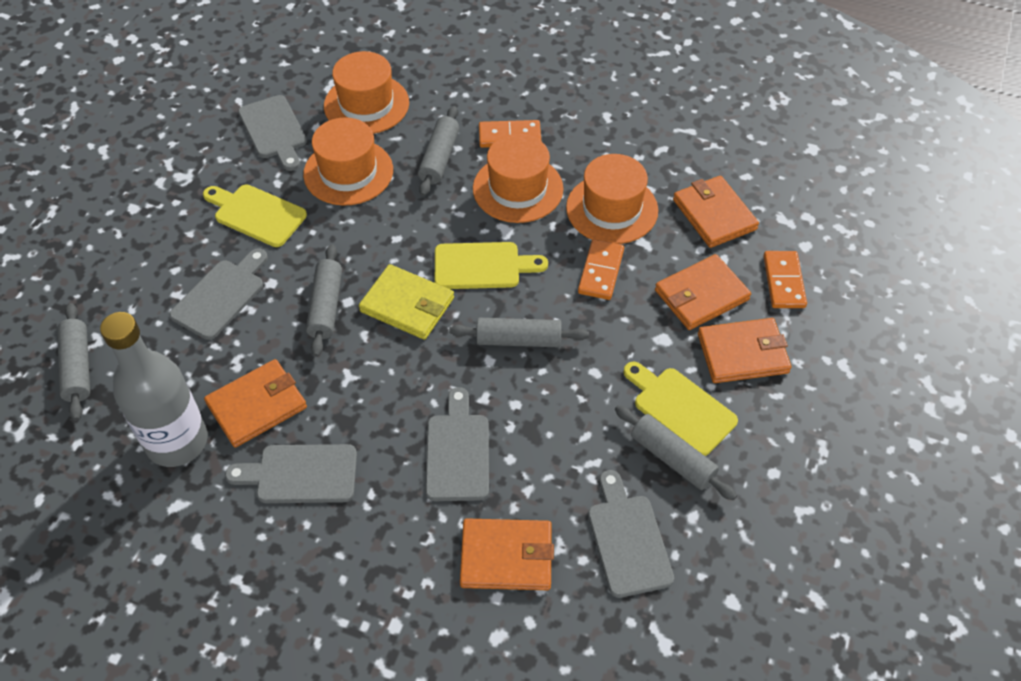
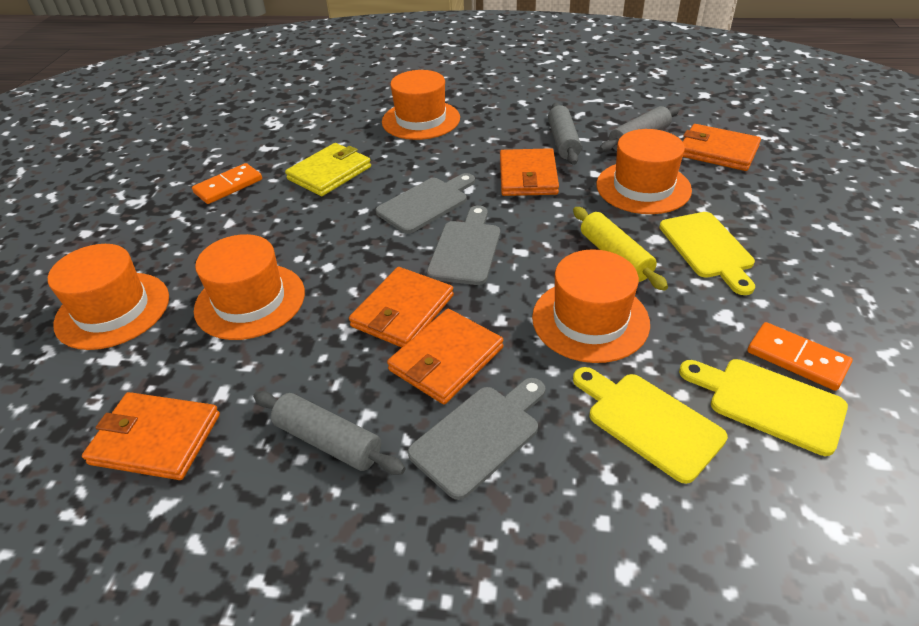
grey bottle: 1 -> 0
grey cutting board: 5 -> 3
grey rolling pin: 5 -> 3
orange domino: 3 -> 2
orange hat: 4 -> 5
yellow rolling pin: 0 -> 1

